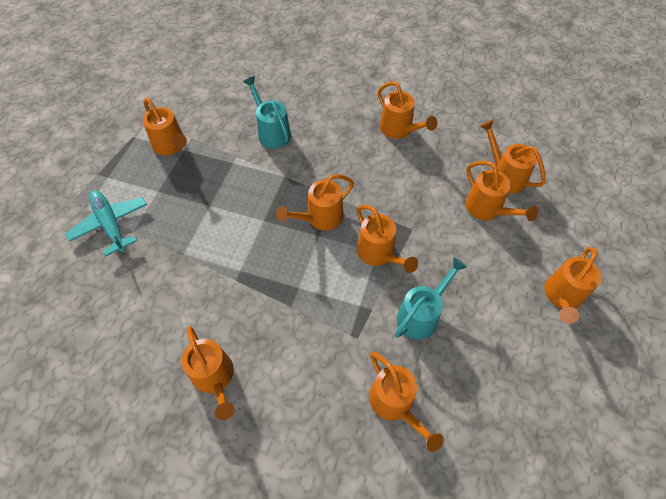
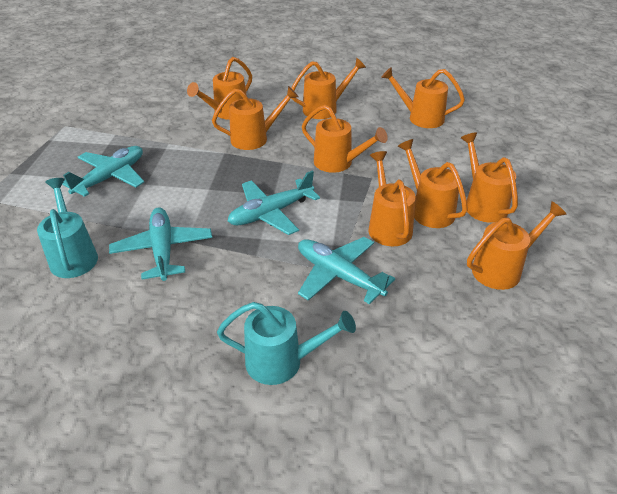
turquoise plane: 1 -> 4

